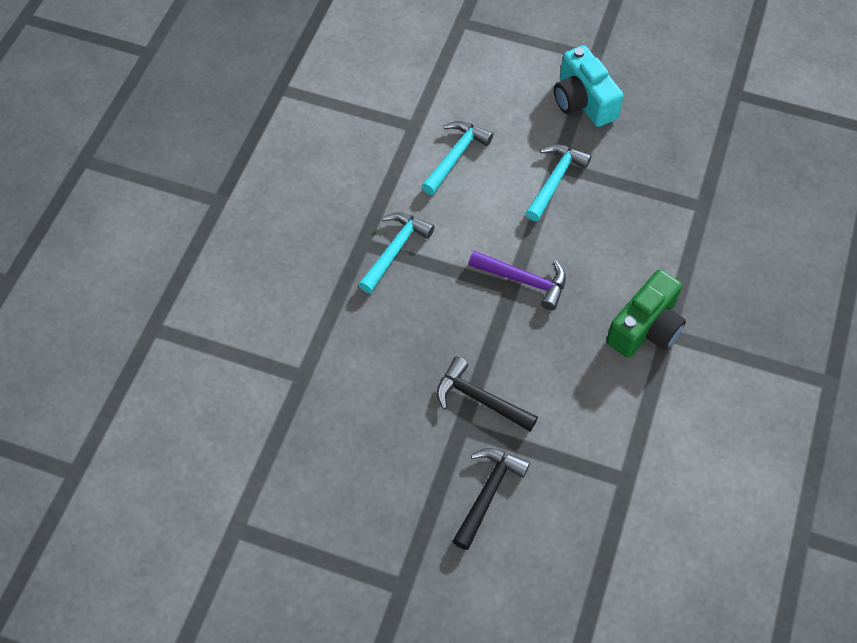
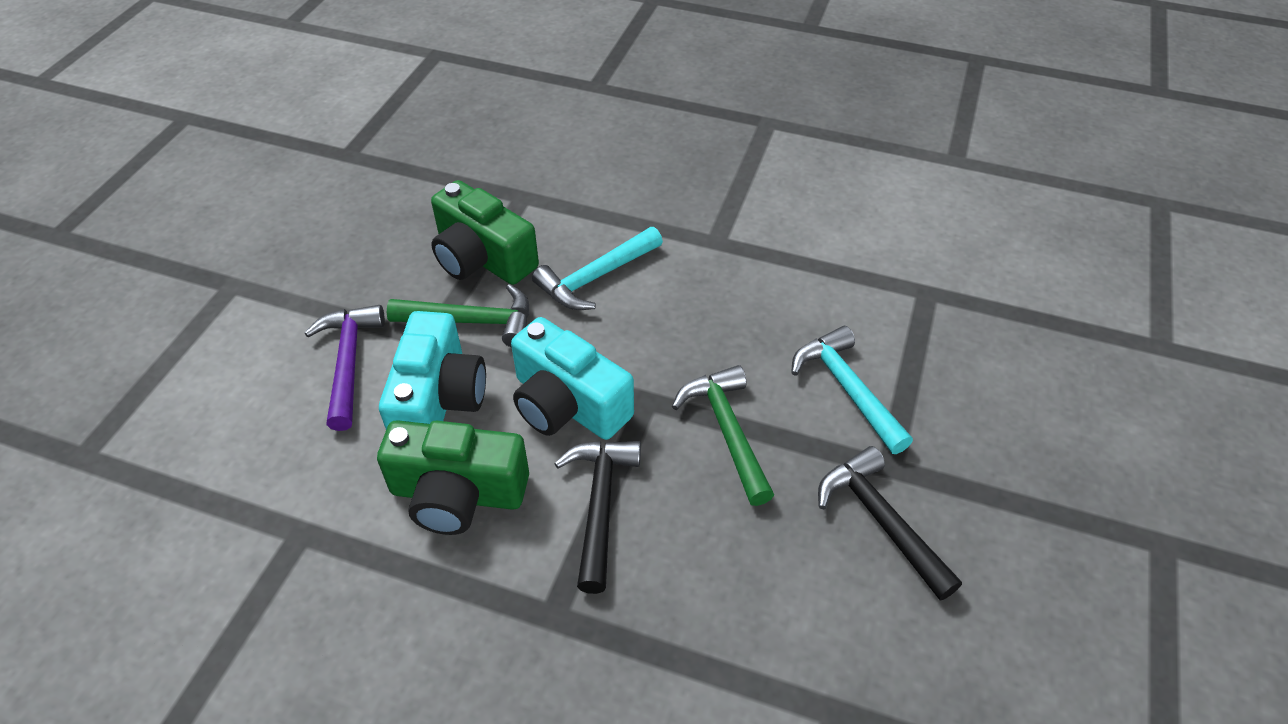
green camera: 1 -> 2
green hammer: 0 -> 2
turquoise camera: 1 -> 2
turquoise hammer: 3 -> 2

